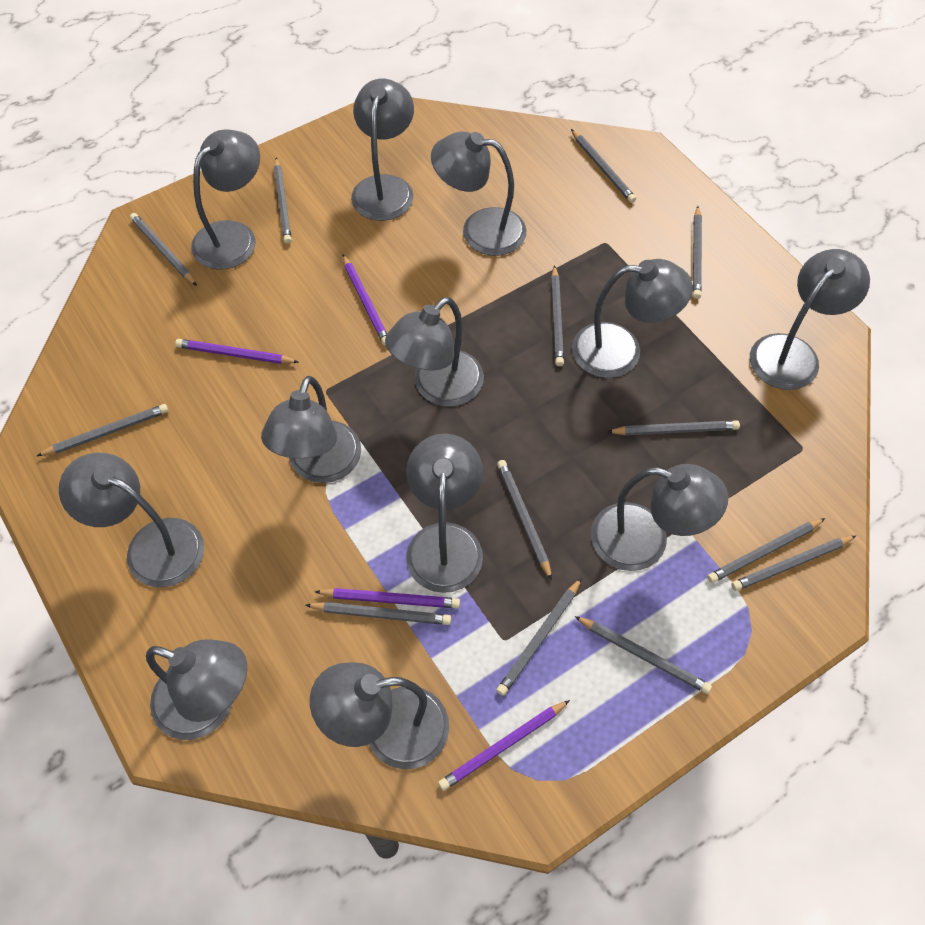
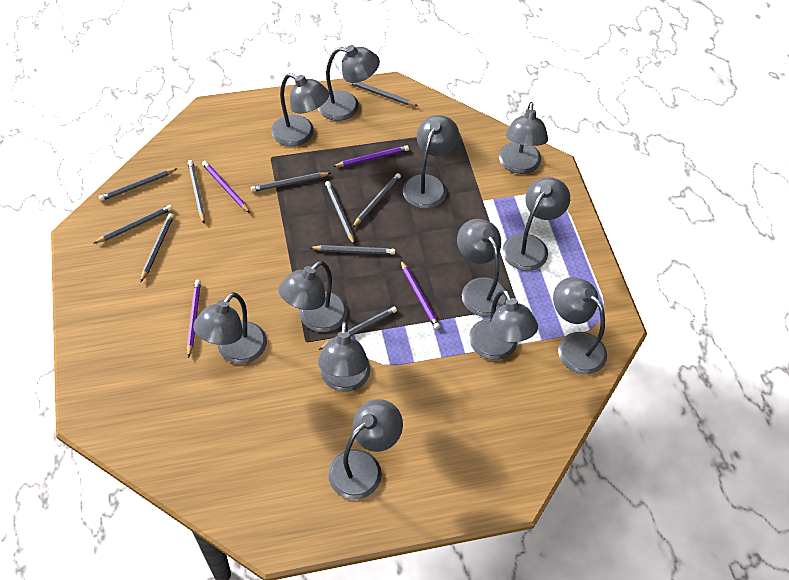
grey pencil: 13 -> 10

